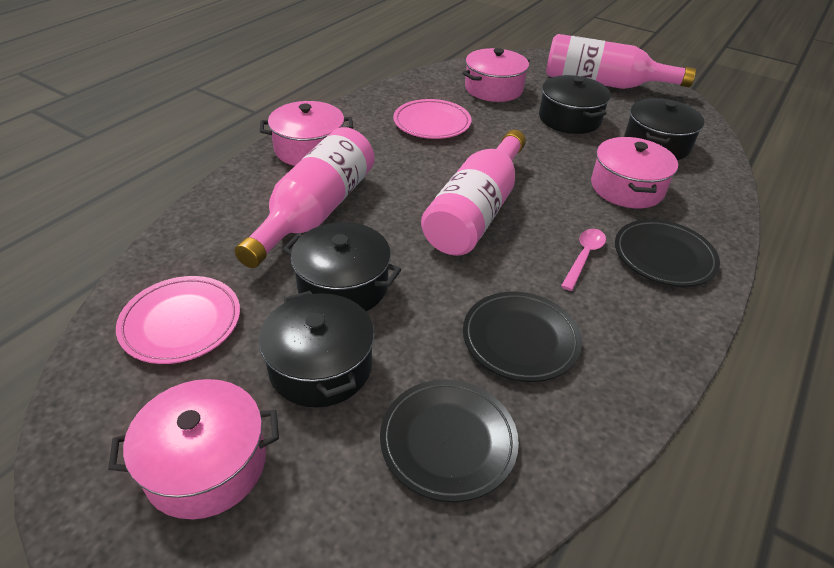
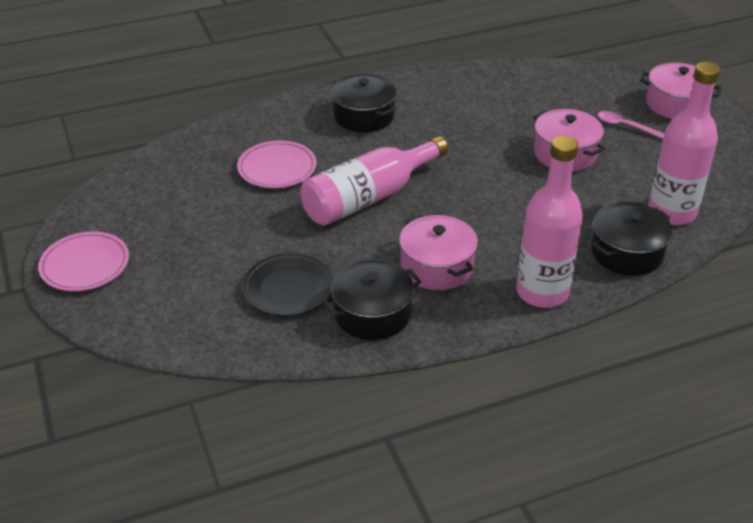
black plate: 3 -> 1
black pot: 4 -> 3
pink pot: 4 -> 3

